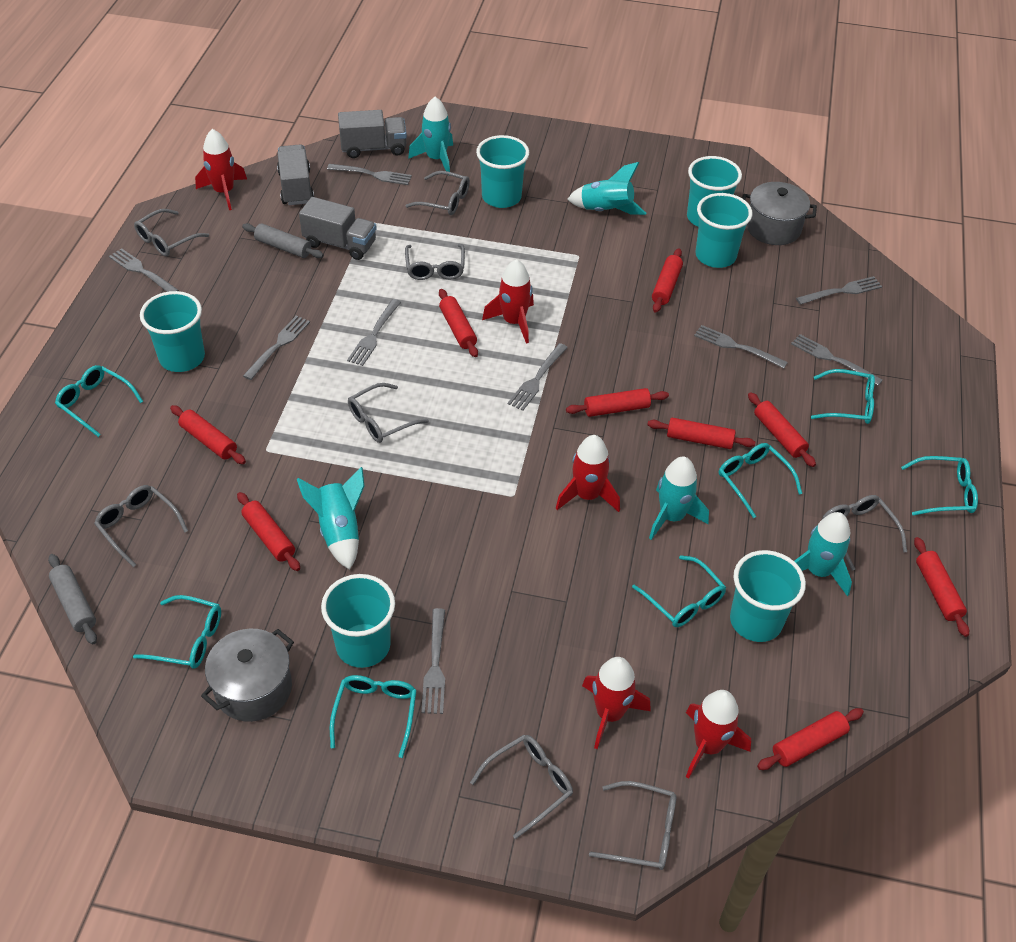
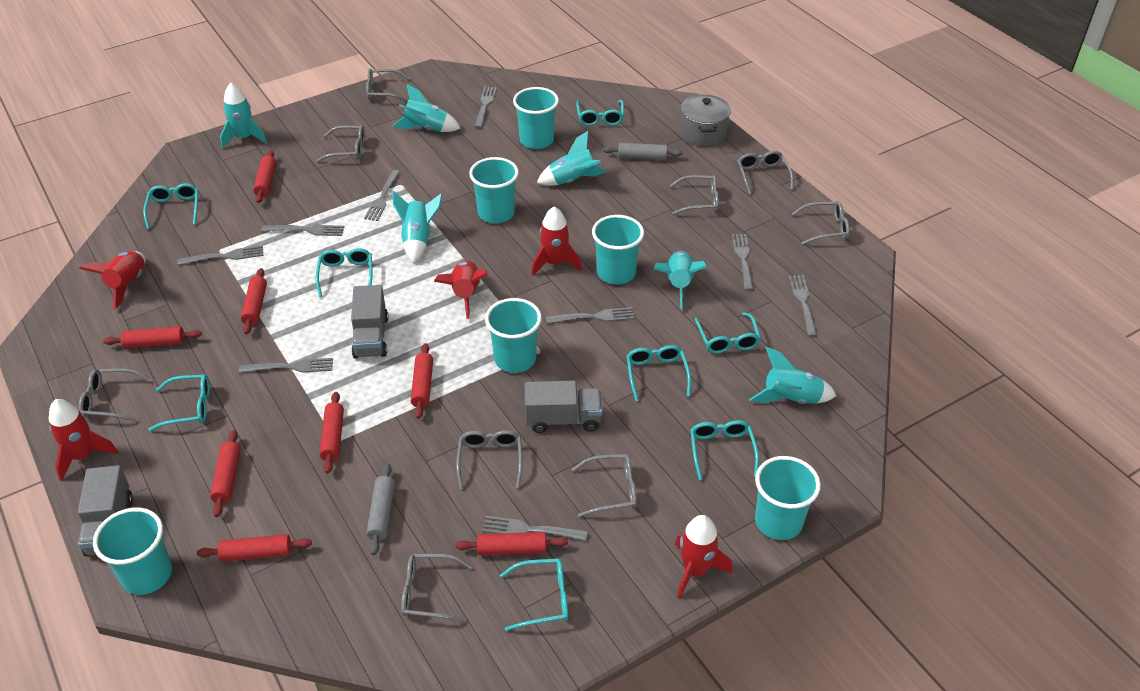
grey glasses: 8 -> 9
grey pot: 2 -> 1
red rolling pin: 9 -> 8
turquoise glasses: 7 -> 8
turquoise rocket: 5 -> 6

